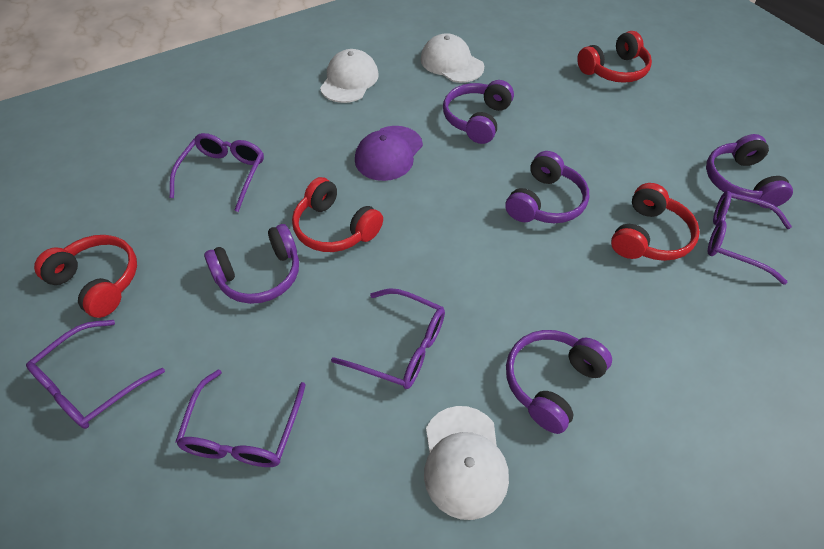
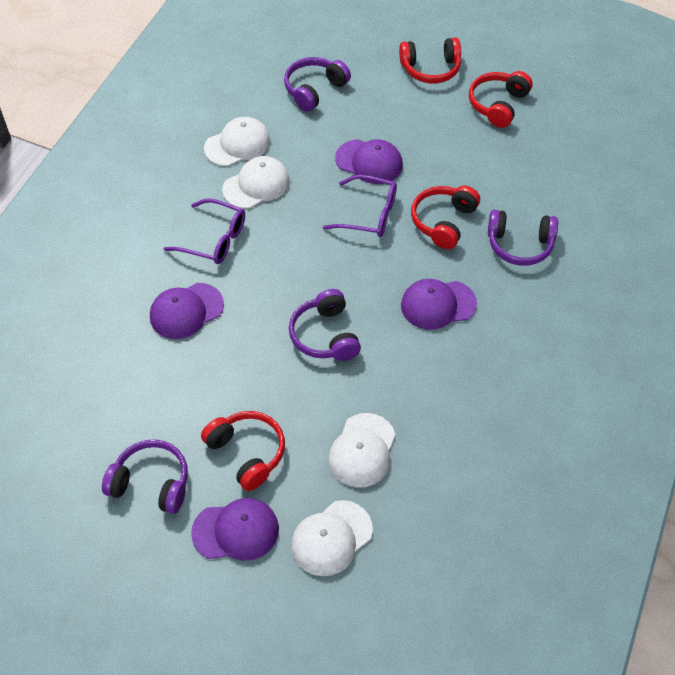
purple cap: 1 -> 4
purple glasses: 5 -> 2
purple headphones: 5 -> 4
white cap: 3 -> 4

